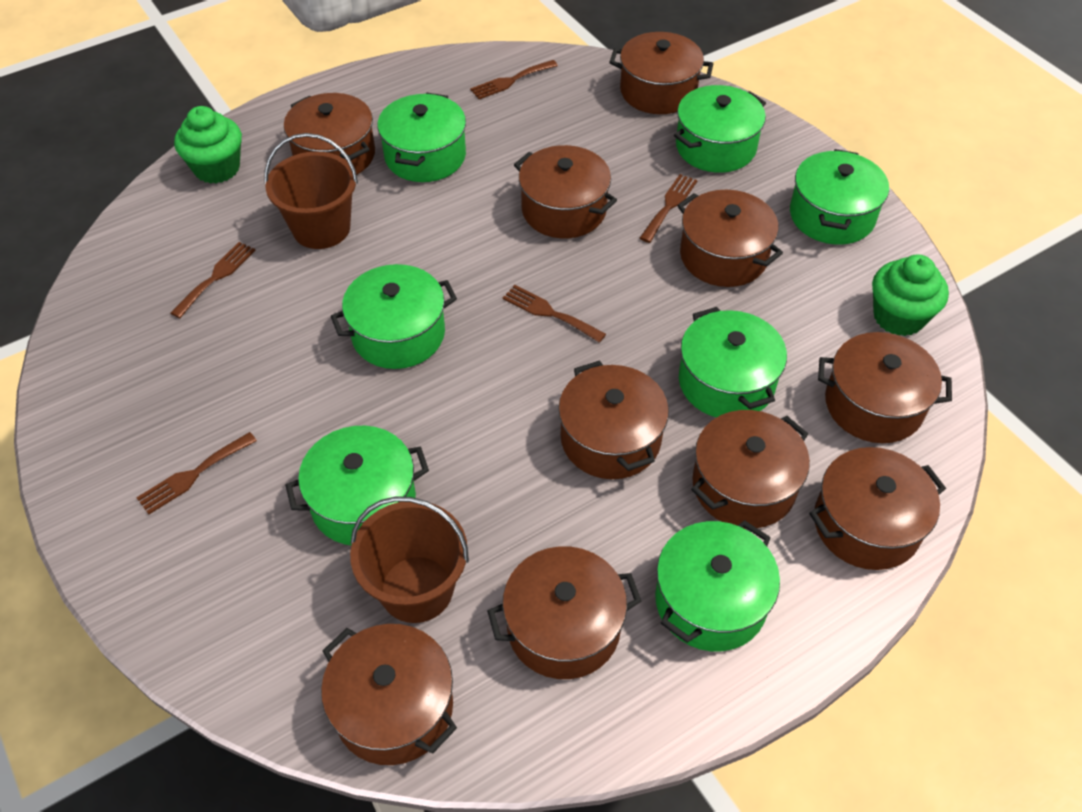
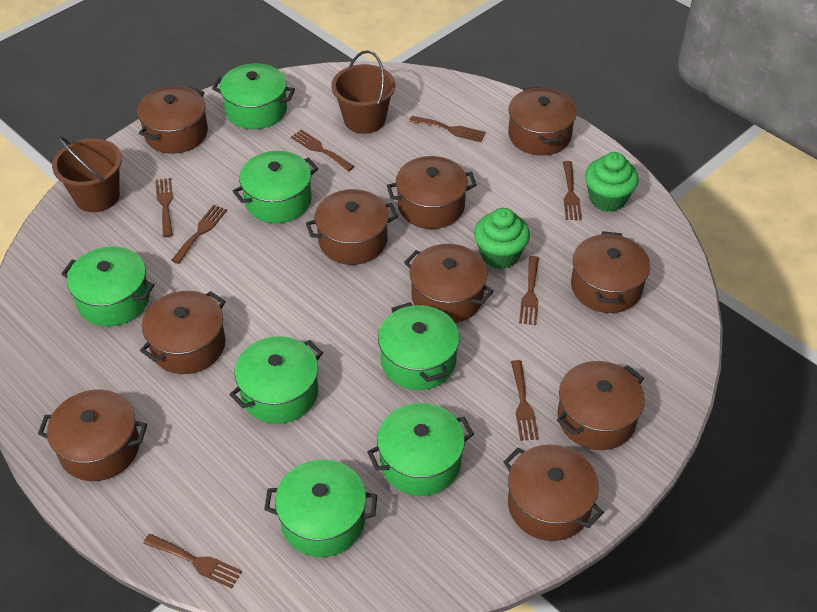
brown fork: 5 -> 8

